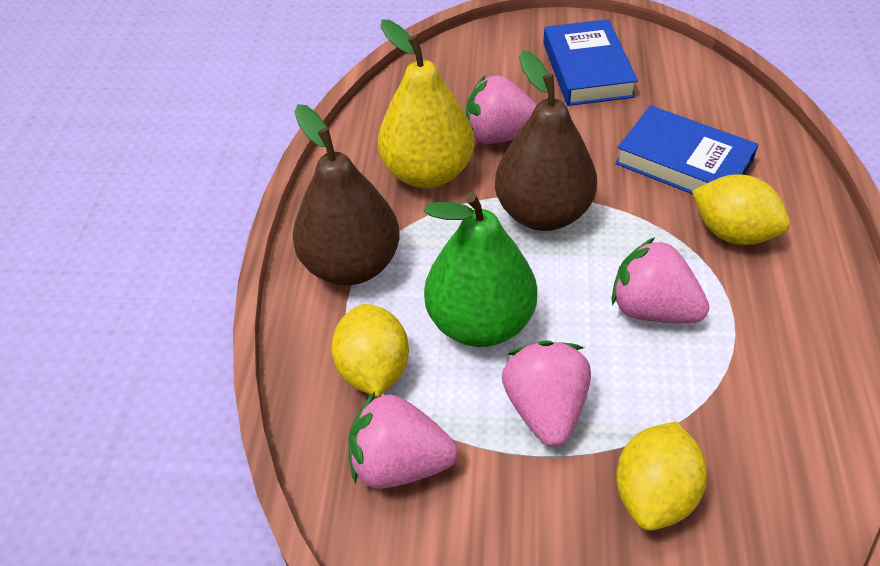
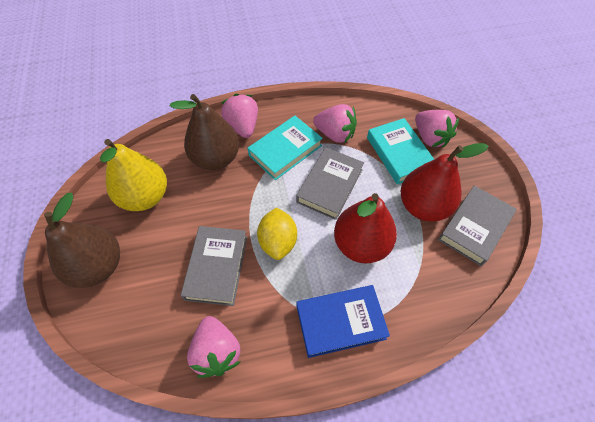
blue book: 2 -> 1
green pear: 1 -> 0
grey book: 0 -> 3
red pear: 0 -> 2
turquoise book: 0 -> 2
yellow lemon: 3 -> 1

